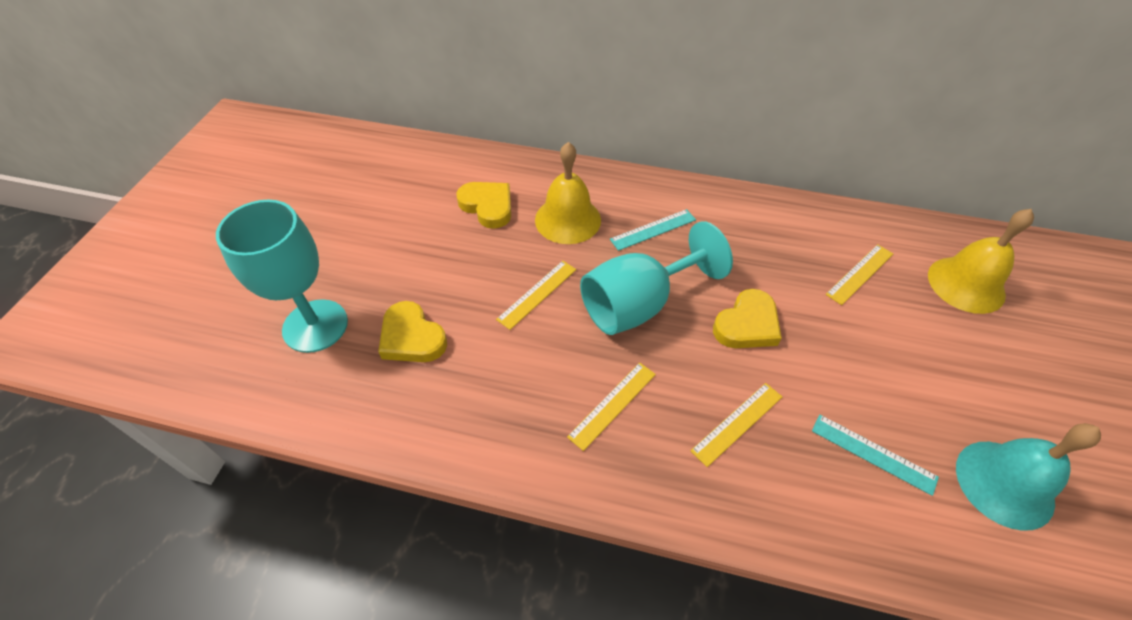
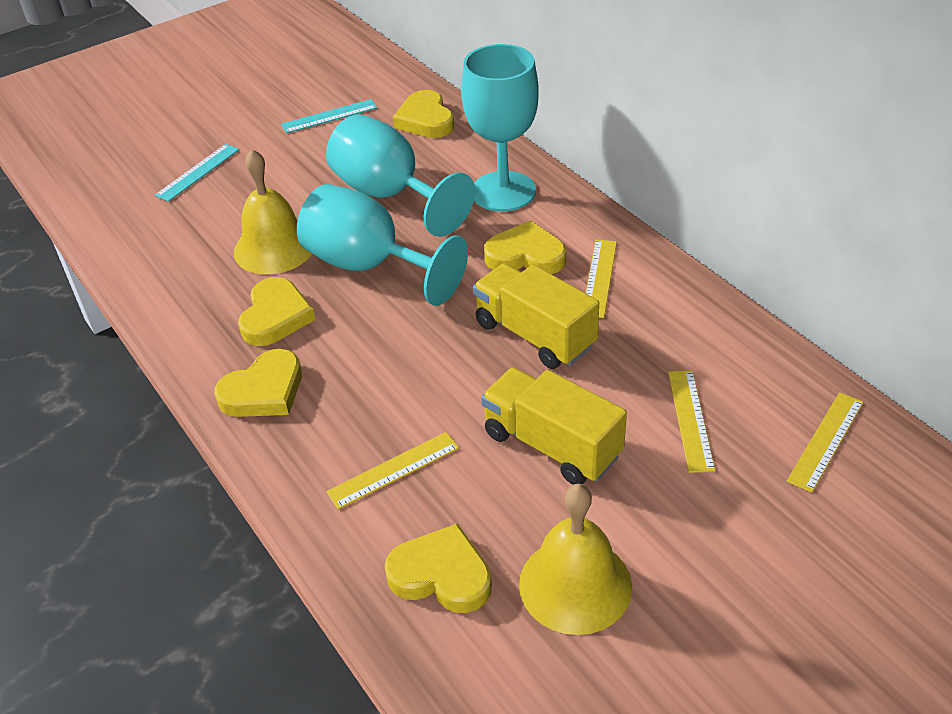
turquoise bell: 1 -> 0
turquoise goblet: 2 -> 3
yellow heart: 3 -> 5
yellow truck: 0 -> 2

